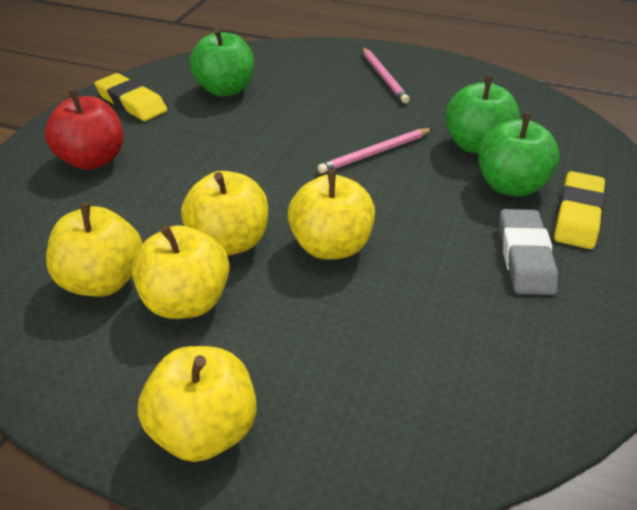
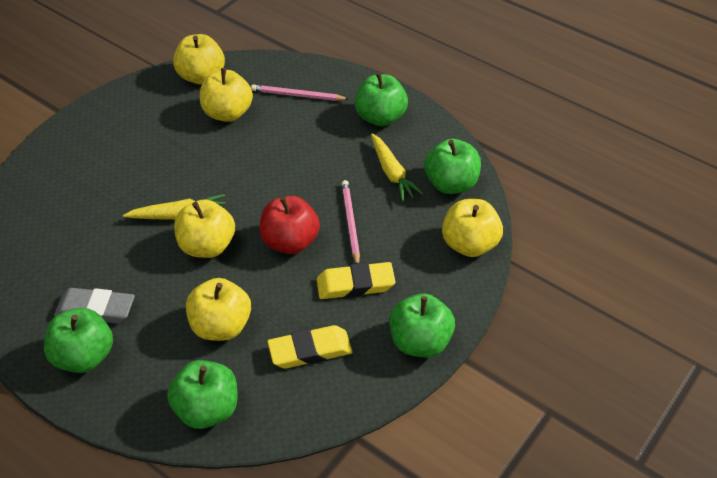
green apple: 3 -> 5
yellow carrot: 0 -> 2

